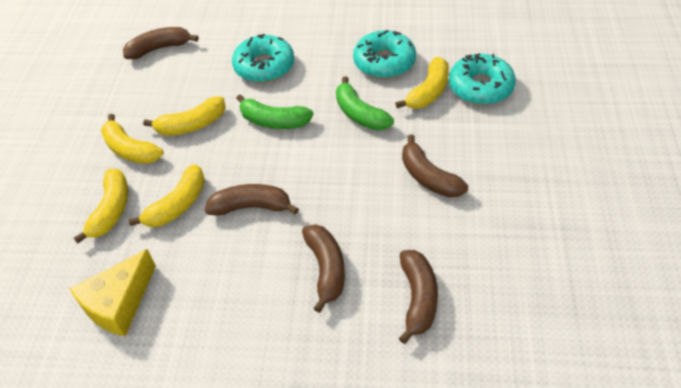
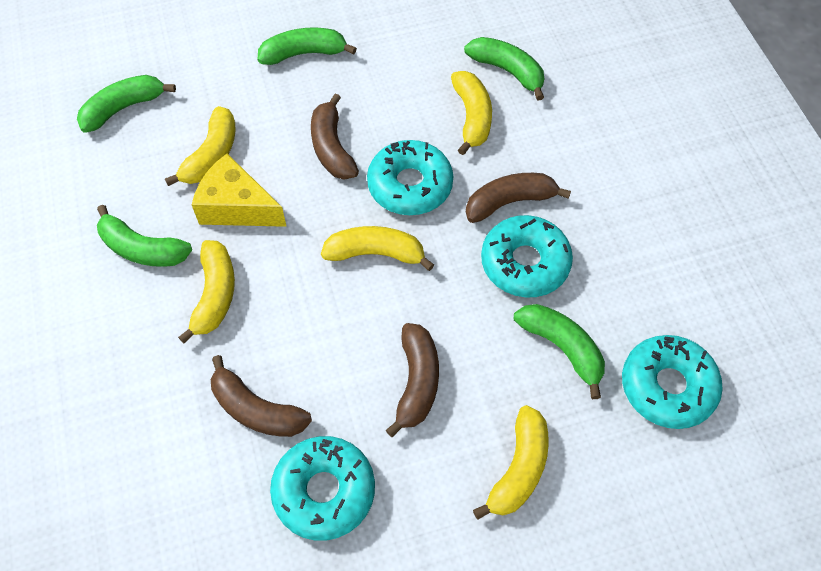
brown banana: 5 -> 4
green banana: 2 -> 5
turquoise donut: 3 -> 4

